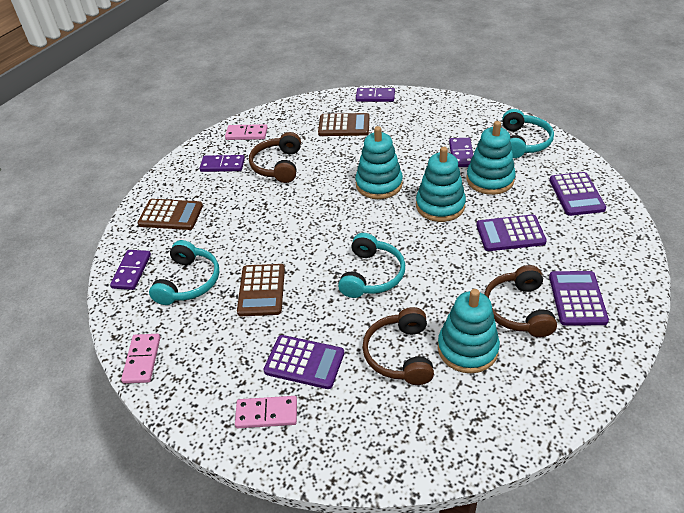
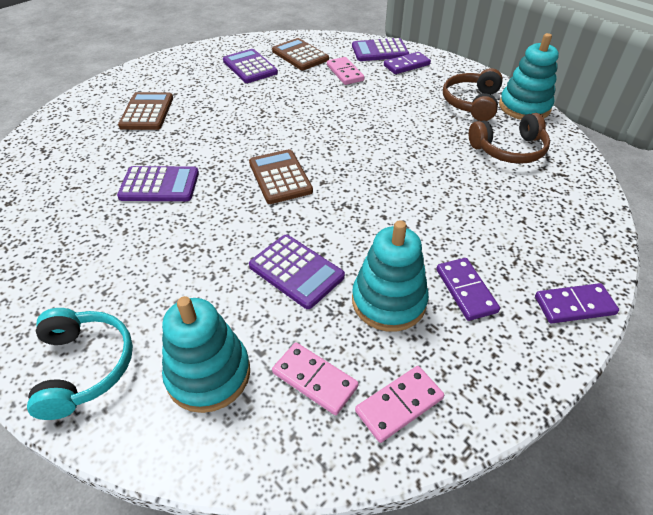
brown headphones: 3 -> 2
purple domino: 4 -> 3
turquoise headphones: 3 -> 1
turquoise stacking toy: 4 -> 3

